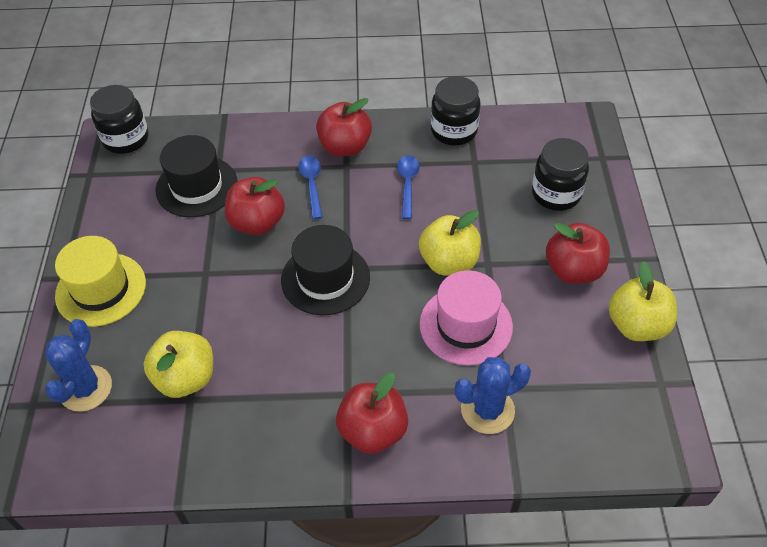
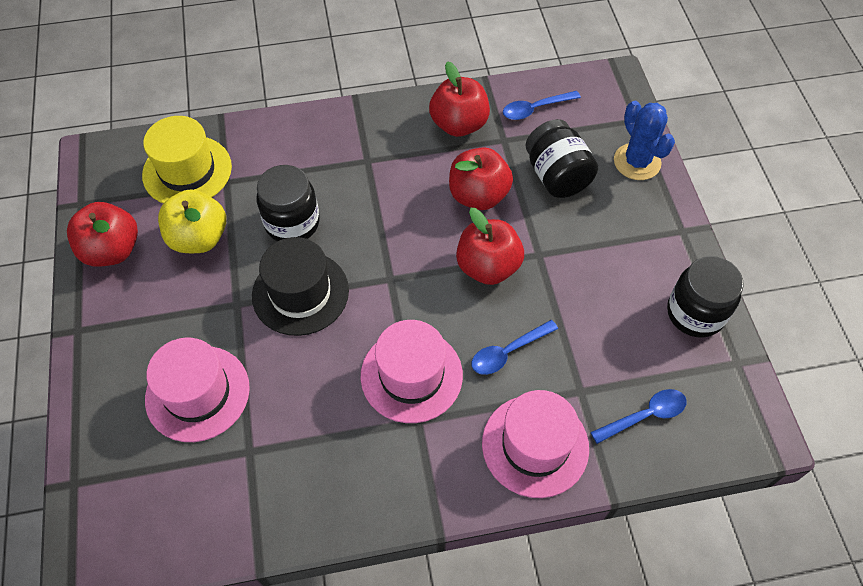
black hat: 2 -> 1
blue cactus: 2 -> 1
blue spoon: 2 -> 3
pink hat: 1 -> 3
yellow apple: 3 -> 1

